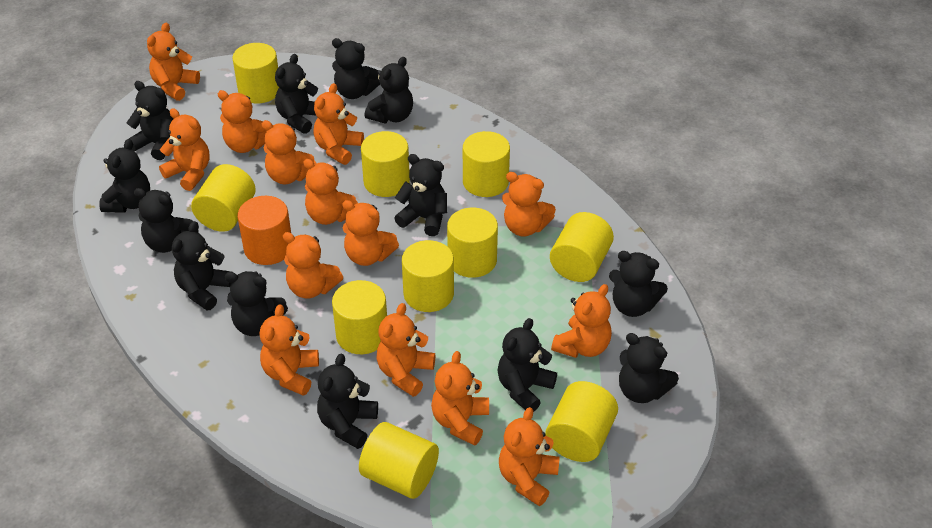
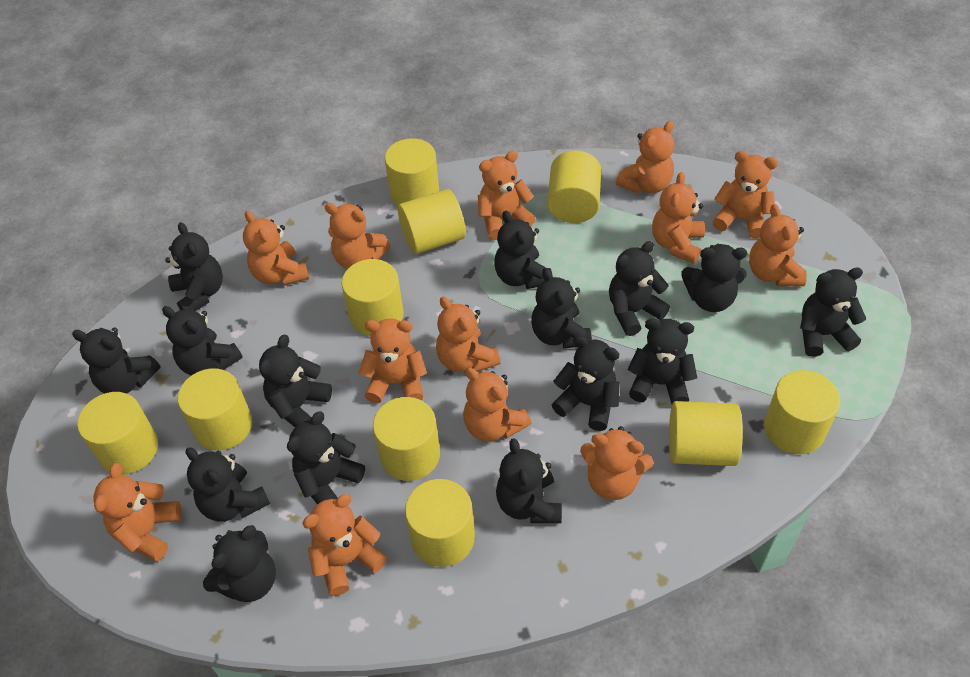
black teddy bear: 13 -> 15
orange cylinder: 1 -> 0
orange teddy bear: 14 -> 13

